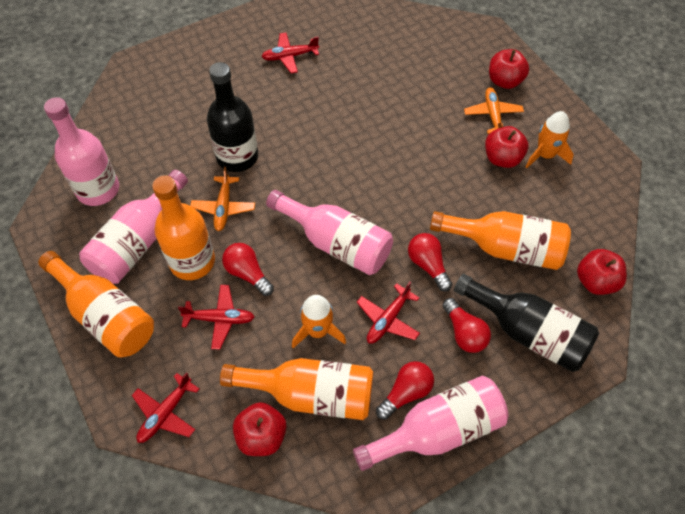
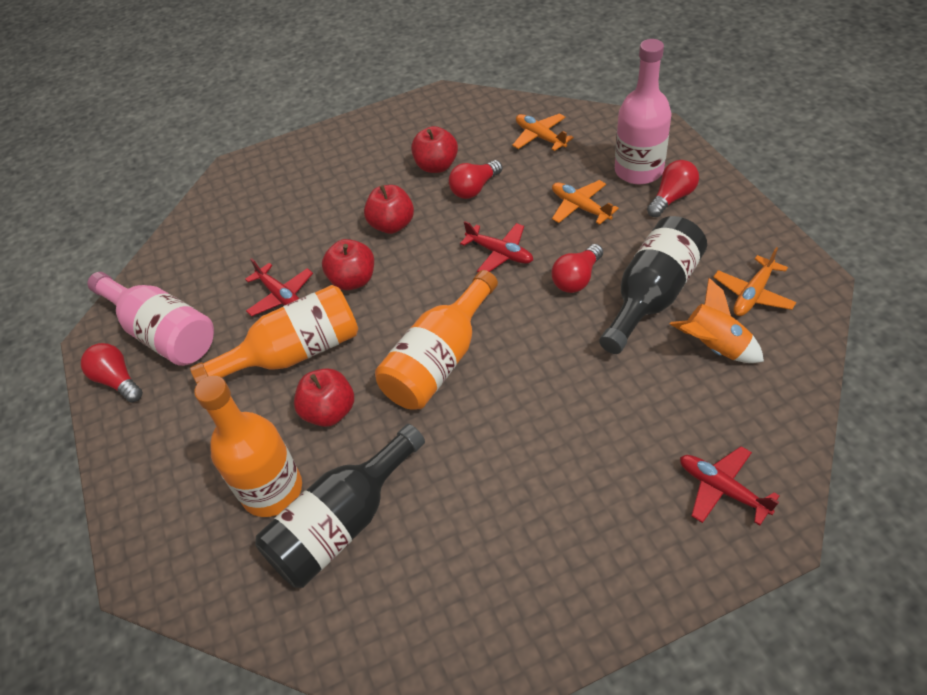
orange bottle: 4 -> 3
orange plane: 2 -> 3
orange rocket: 2 -> 1
pink bottle: 4 -> 2
red plane: 4 -> 3

